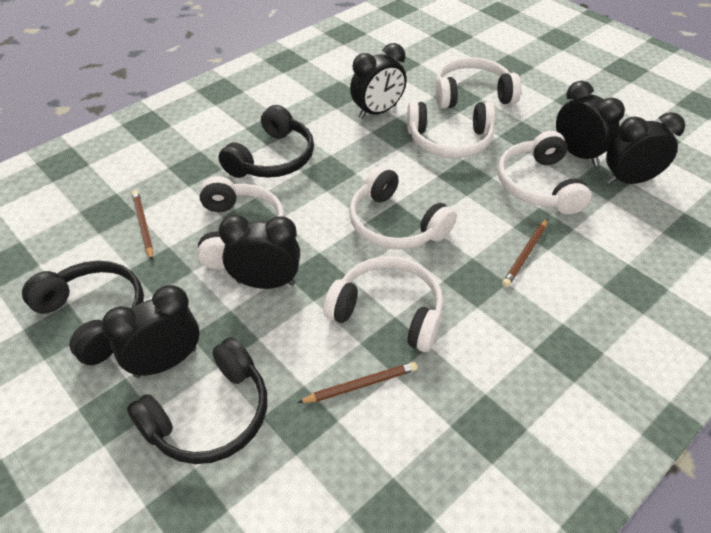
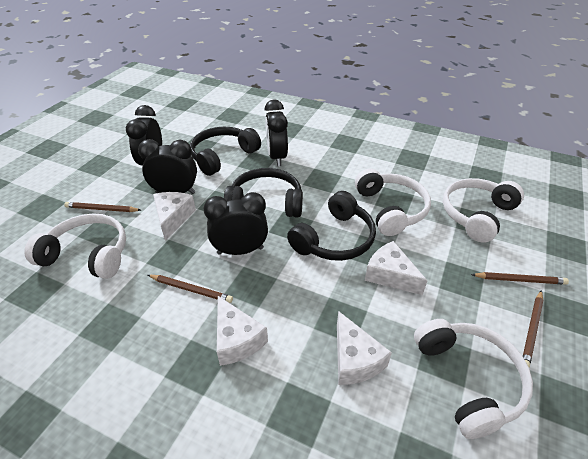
black clock: 5 -> 4
brown pencil: 3 -> 4
white cheese: 0 -> 4
white headphones: 6 -> 4

